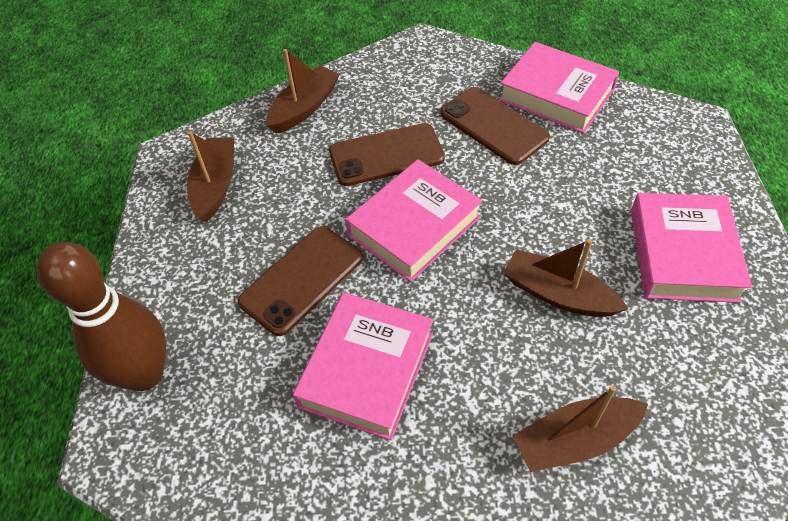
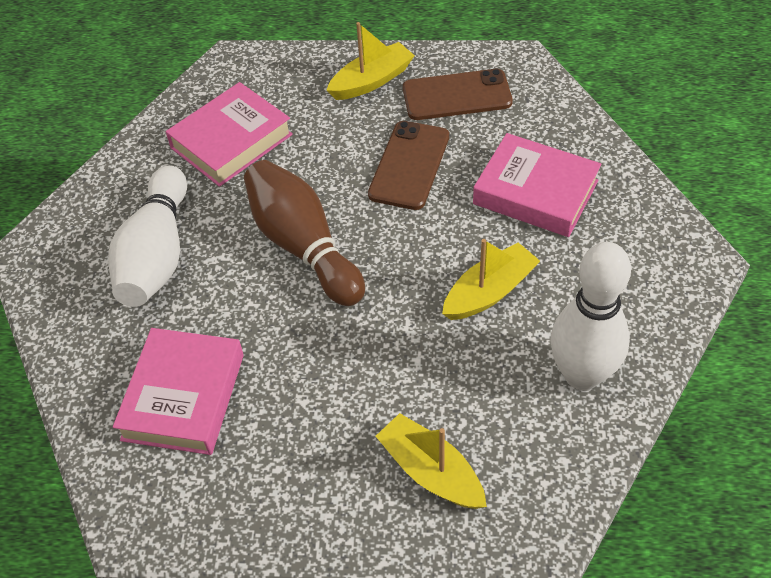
brown boat: 4 -> 0
brown phone: 3 -> 2
pink book: 4 -> 3
white bowling pin: 0 -> 2
yellow boat: 0 -> 3

